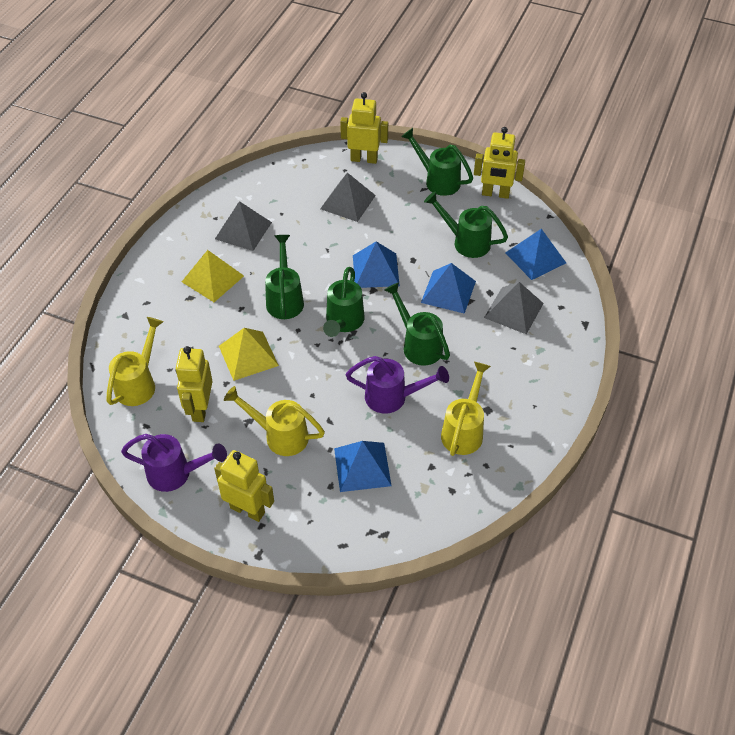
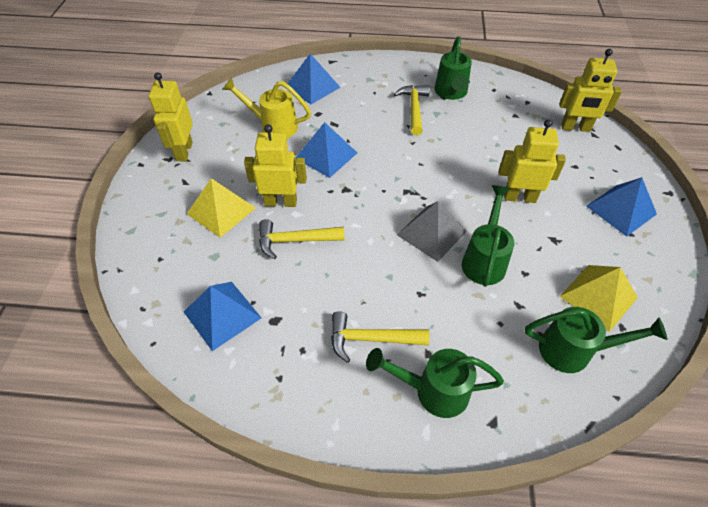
green watering can: 5 -> 4
grey pyramid: 3 -> 1
purple watering can: 2 -> 0
yellow hammer: 0 -> 3
yellow watering can: 3 -> 1

